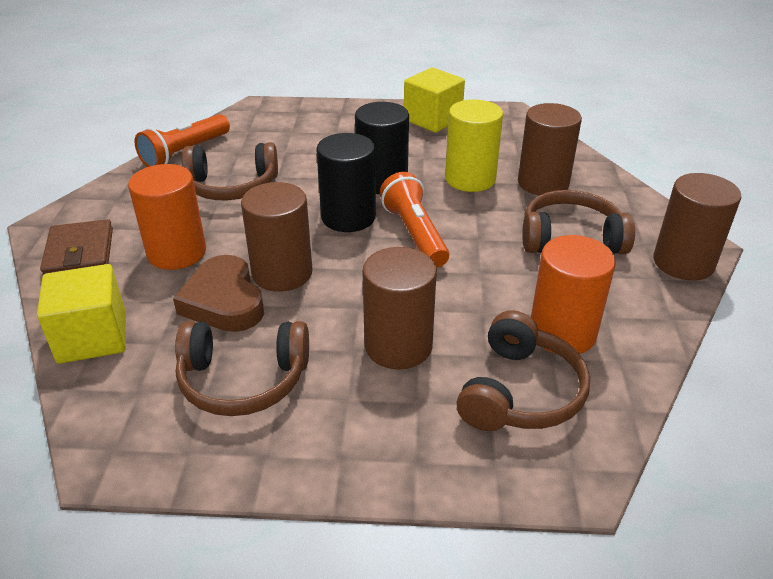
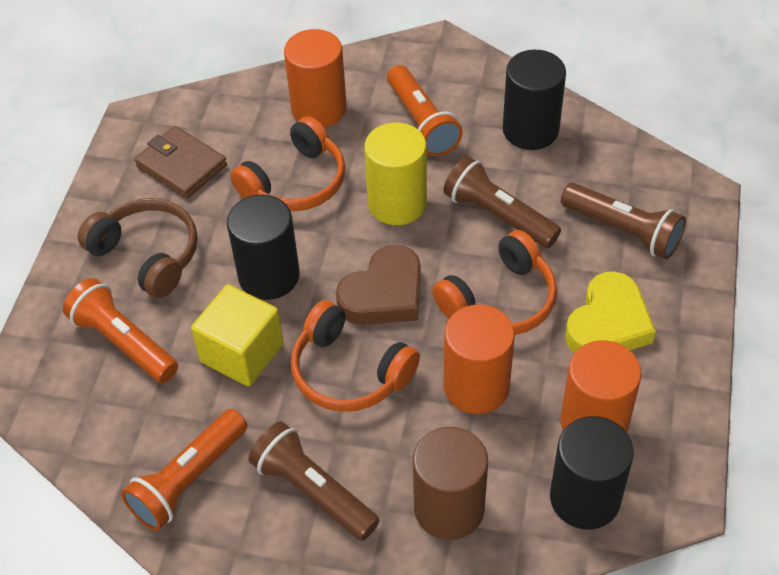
black cylinder: 2 -> 3
brown cylinder: 4 -> 1
brown flashlight: 0 -> 3
brown headphones: 4 -> 1
orange cylinder: 2 -> 3
orange flashlight: 2 -> 3
orange headphones: 0 -> 3
yellow cube: 2 -> 1
yellow heart: 0 -> 1

